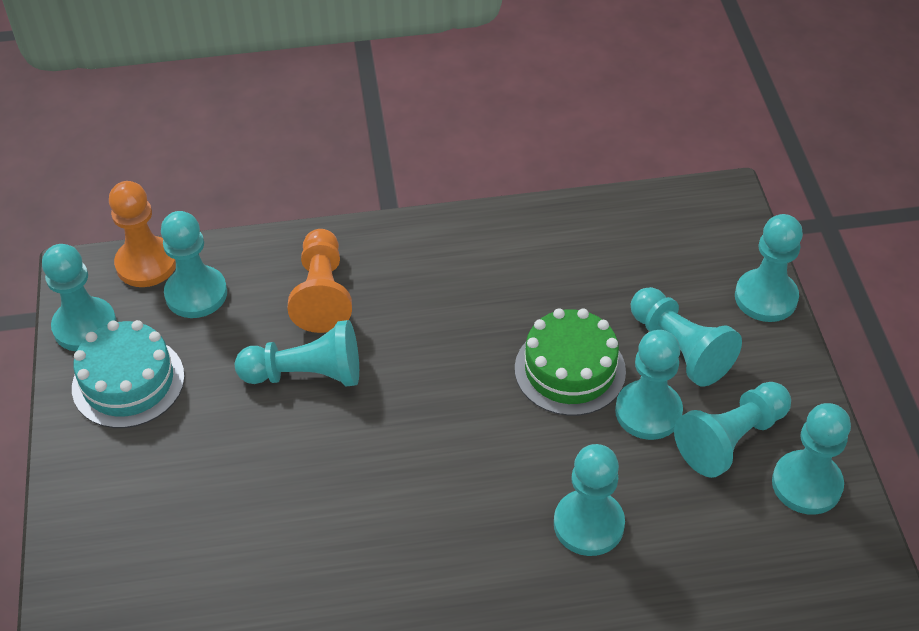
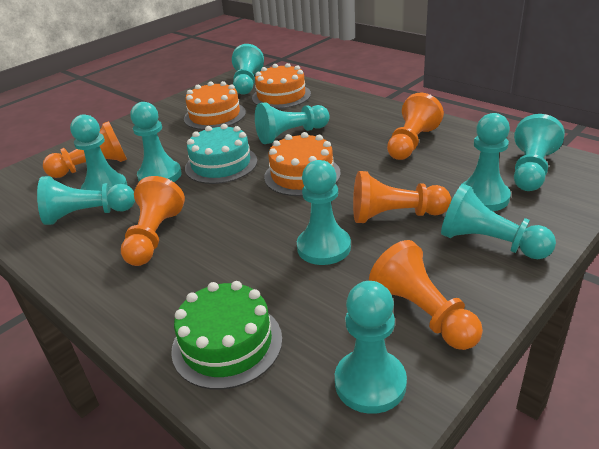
orange cake: 0 -> 3
orange pawn: 2 -> 5
turquoise pawn: 9 -> 10

